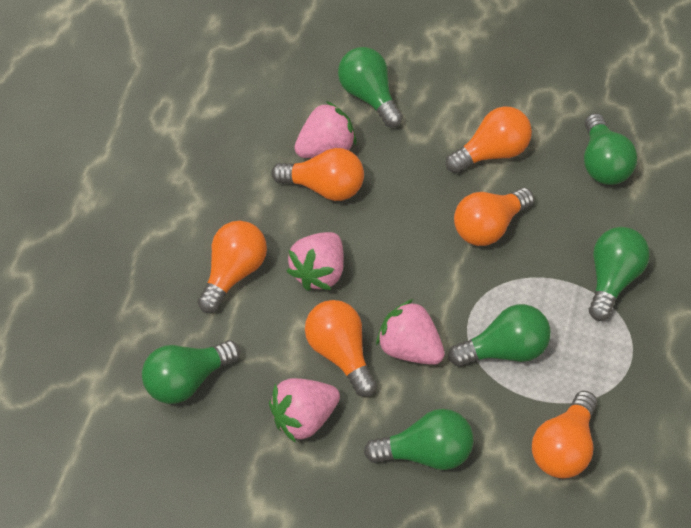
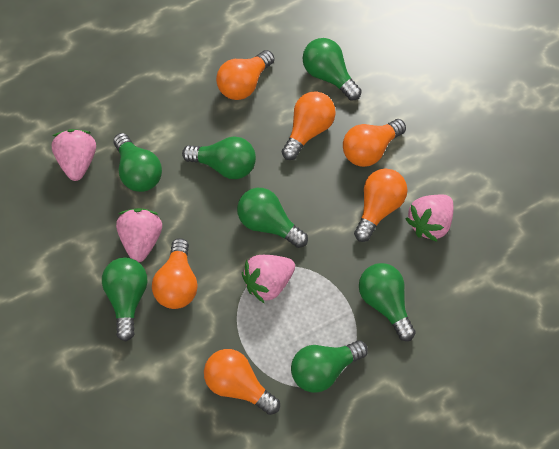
green light bulb: 6 -> 7

